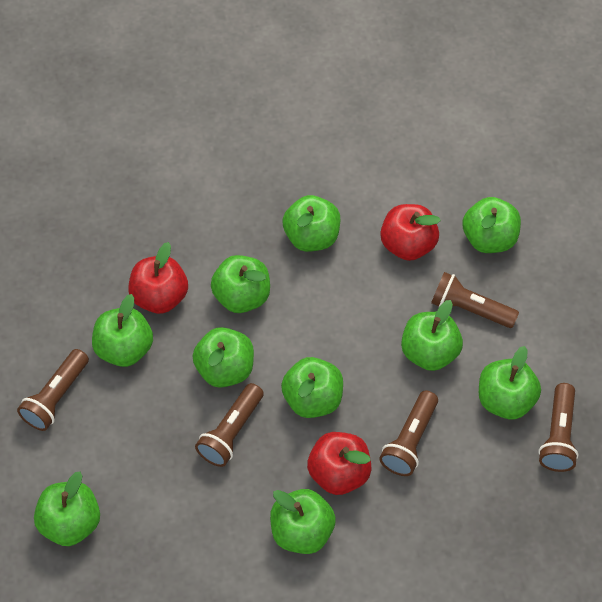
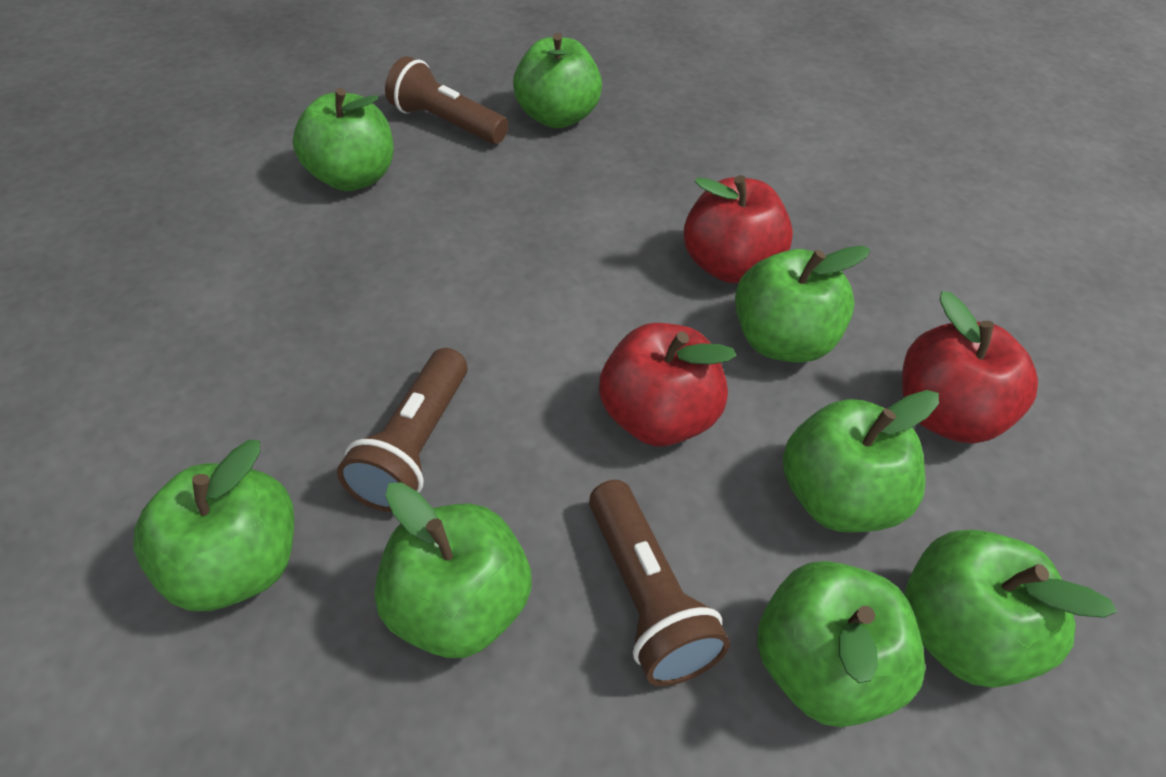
brown flashlight: 5 -> 3
green apple: 10 -> 8

